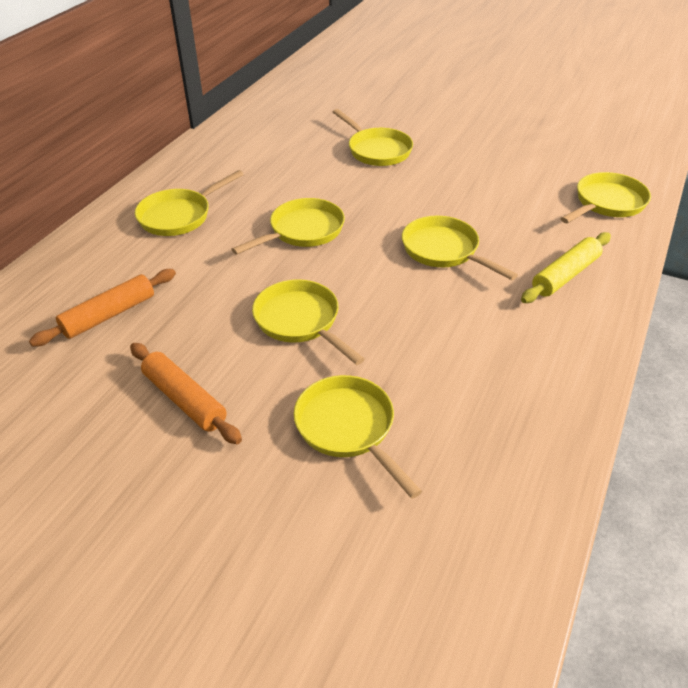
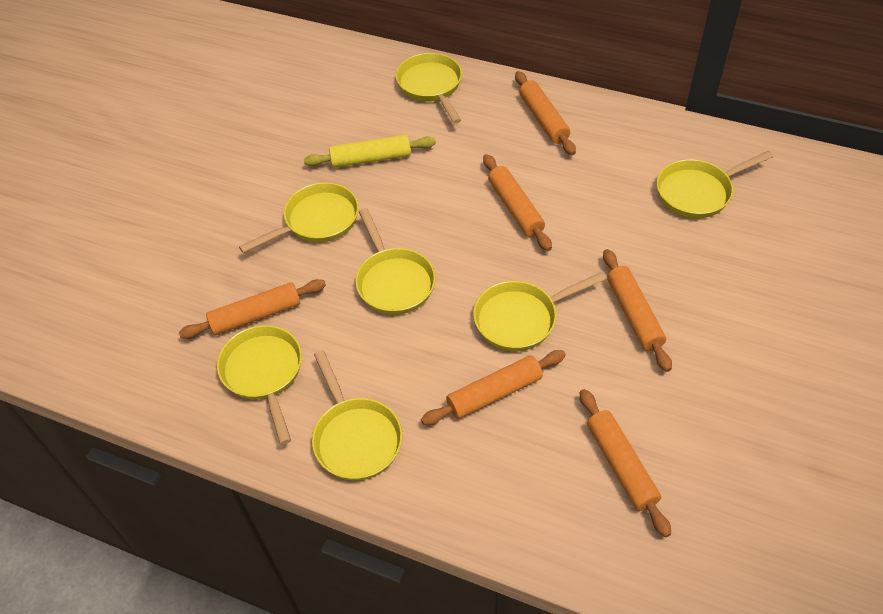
orange rolling pin: 2 -> 6

